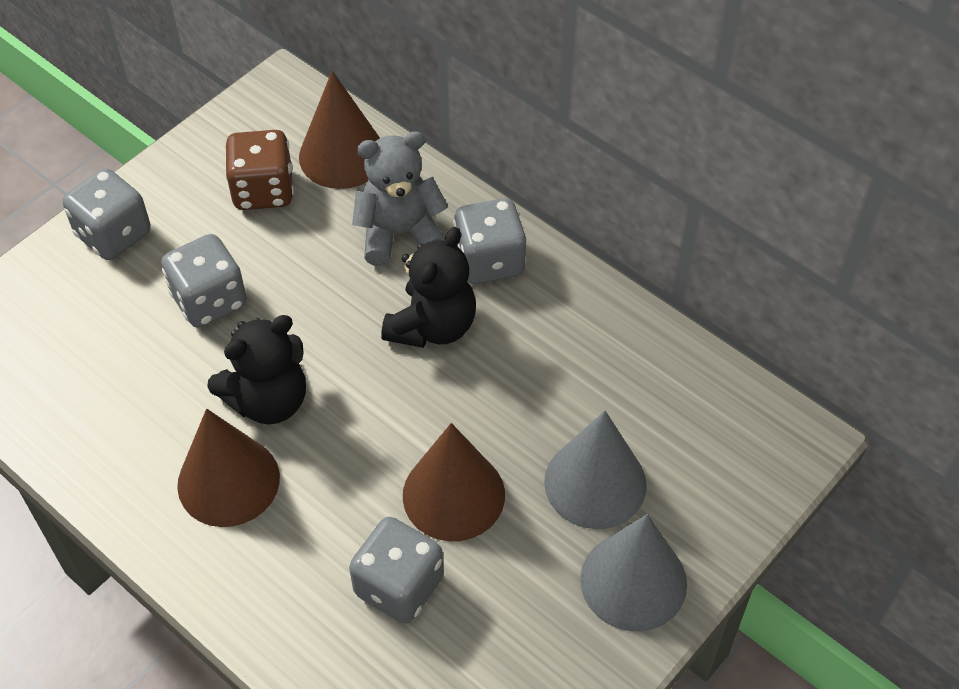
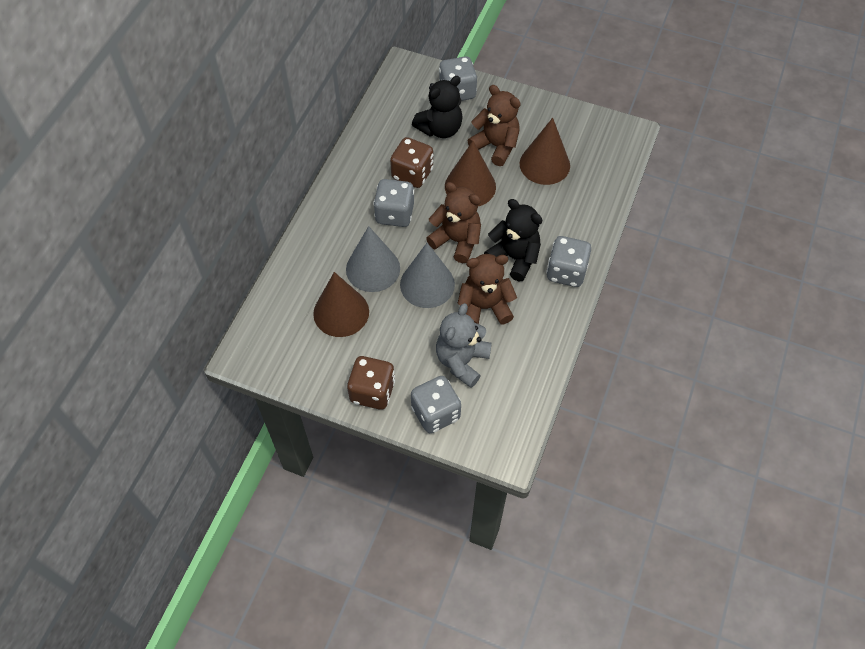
brown dice: 1 -> 2
brown teddy bear: 0 -> 3

